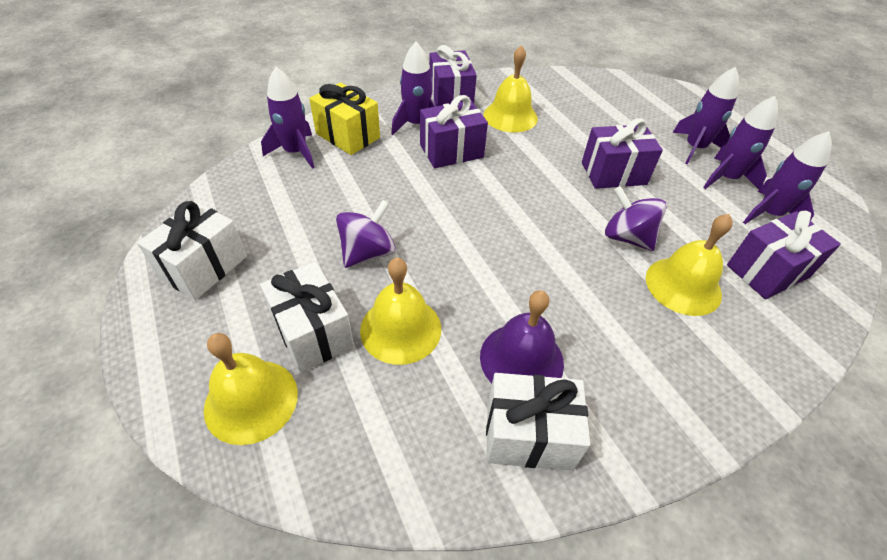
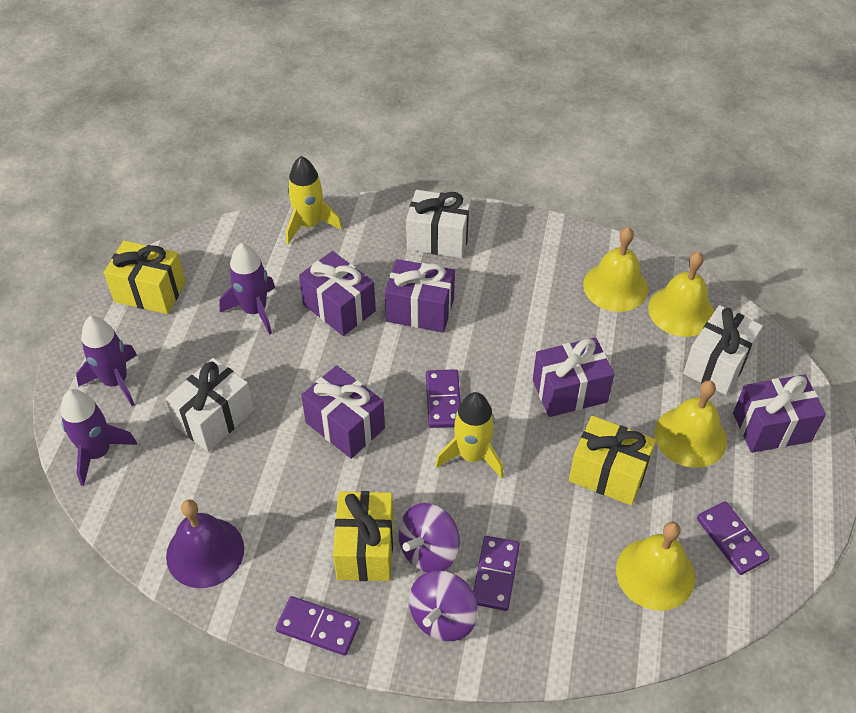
purple domino: 0 -> 4
purple gift: 4 -> 5
purple rocket: 5 -> 3
yellow gift: 1 -> 3
yellow rocket: 0 -> 2

